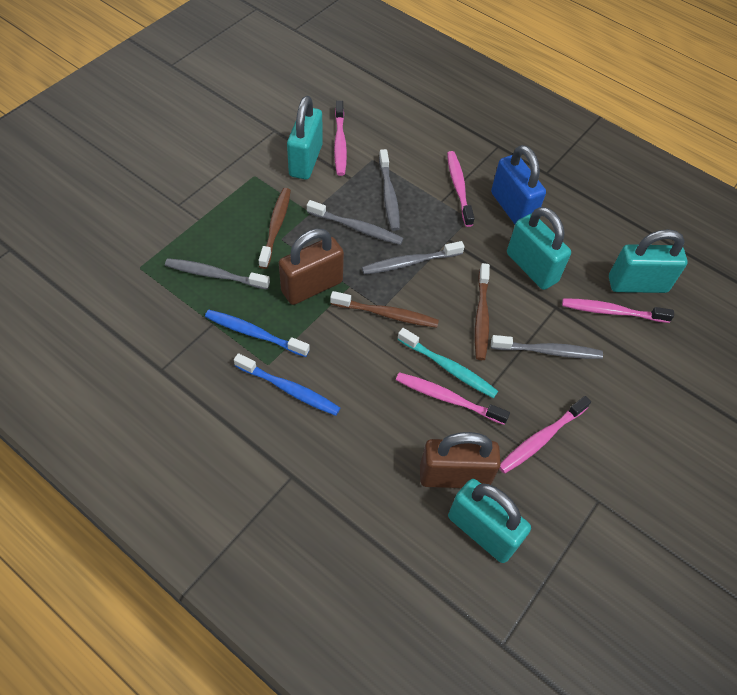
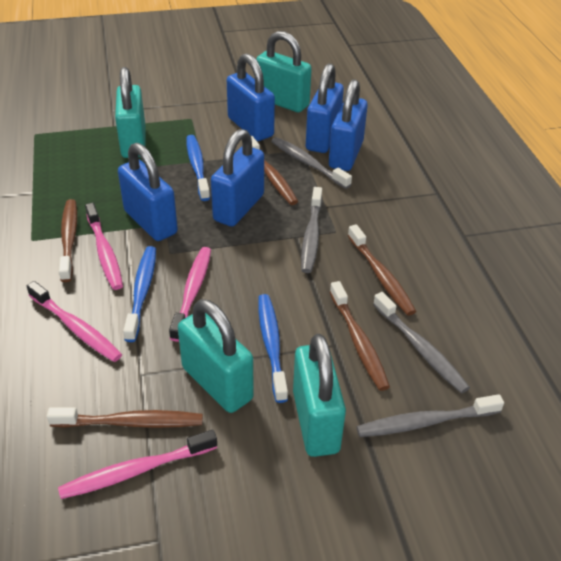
blue padlock: 1 -> 5
blue toothbrush: 2 -> 3
brown padlock: 2 -> 0
brown toothbrush: 3 -> 5
grey toothbrush: 5 -> 4
pink toothbrush: 5 -> 4
turquoise toothbrush: 1 -> 0

